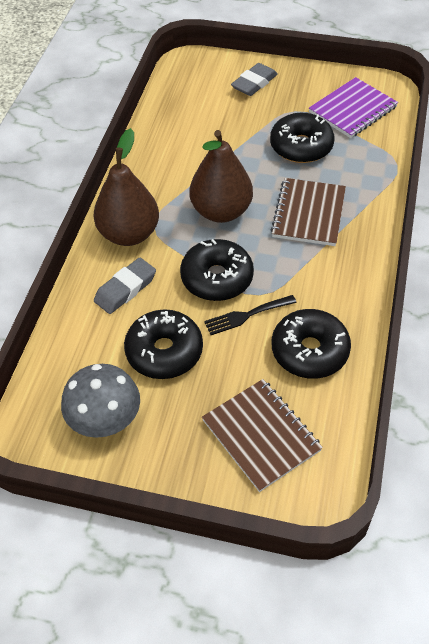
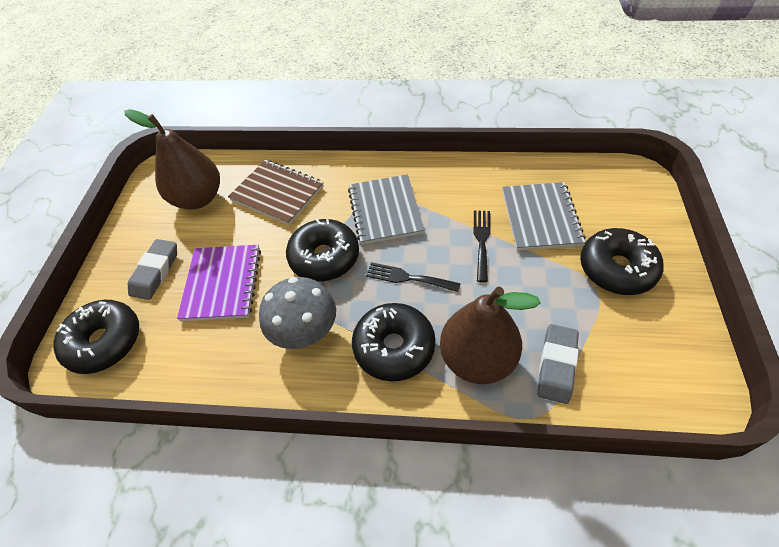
black fork: 1 -> 2
brown notebook: 2 -> 1
grey notebook: 0 -> 2

